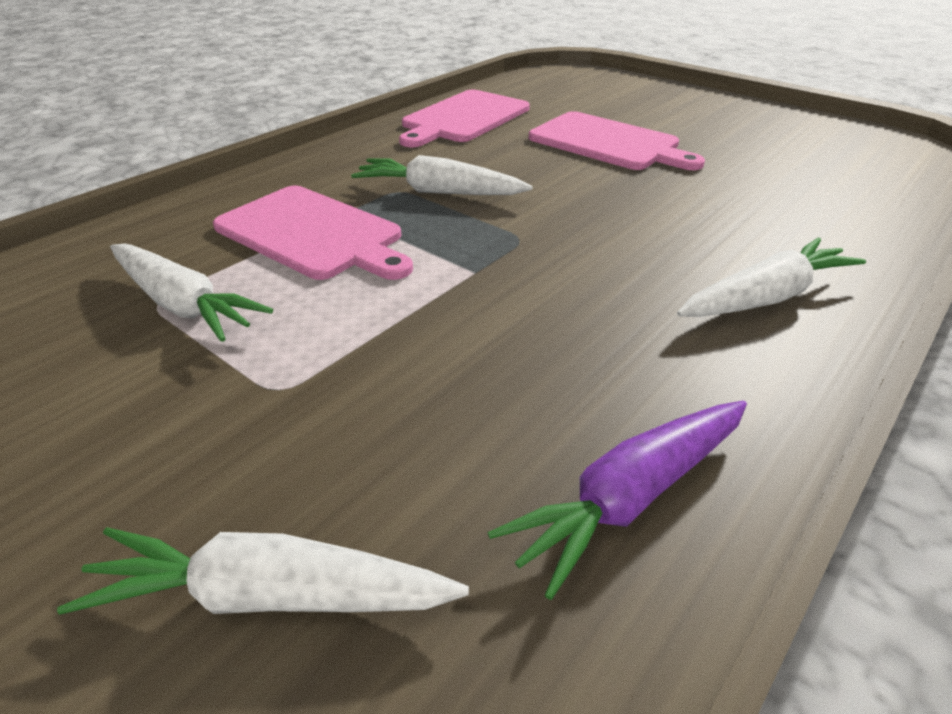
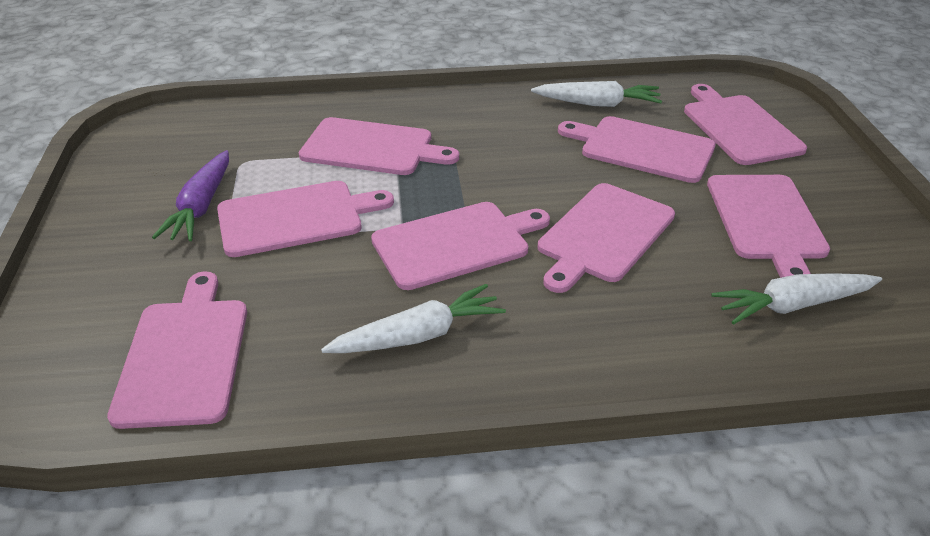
pink cutting board: 3 -> 8
white carrot: 4 -> 3

